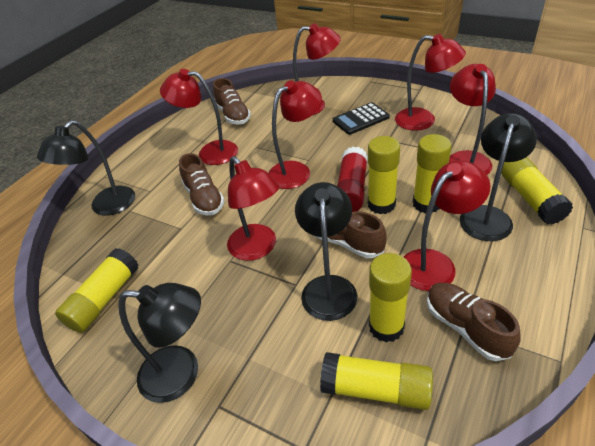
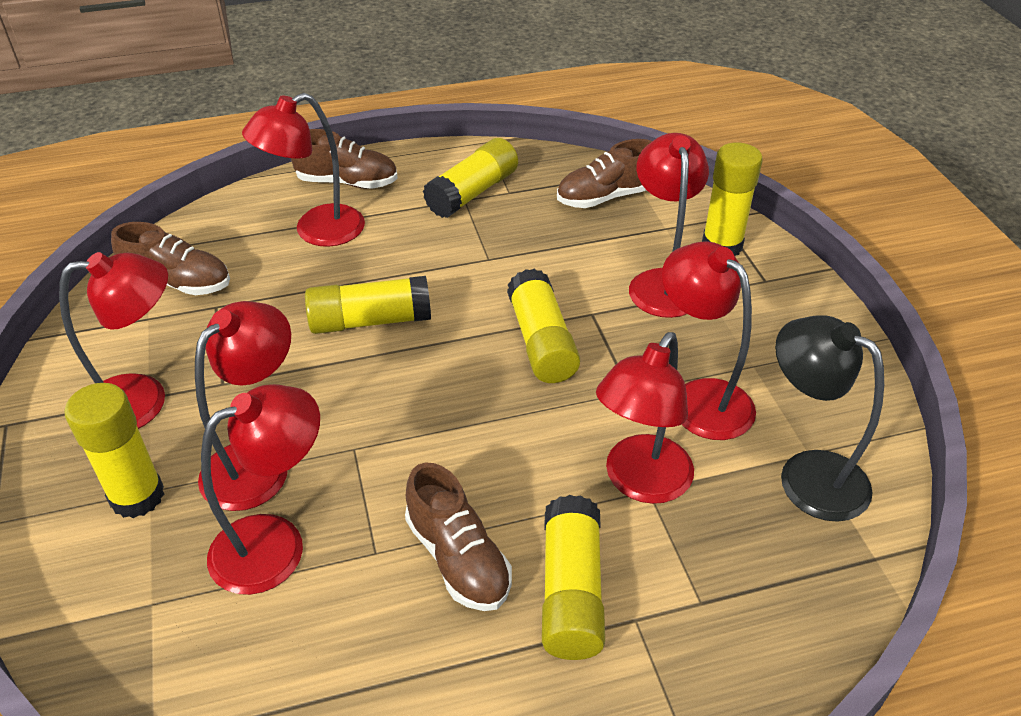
black calculator: 1 -> 0
black lamp: 4 -> 1
red glue stick: 1 -> 0

